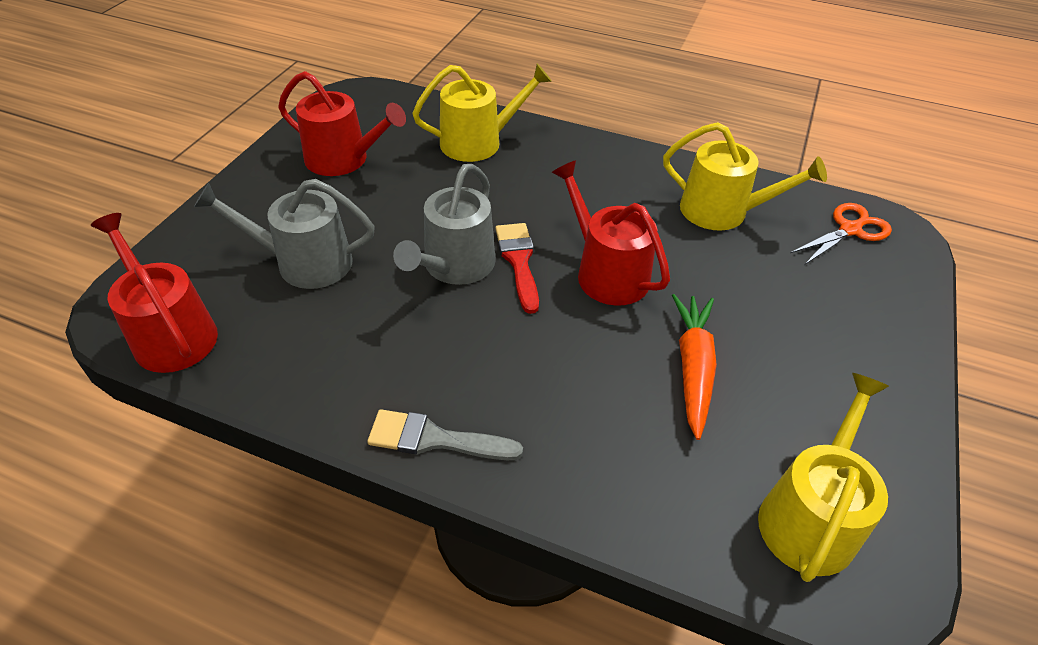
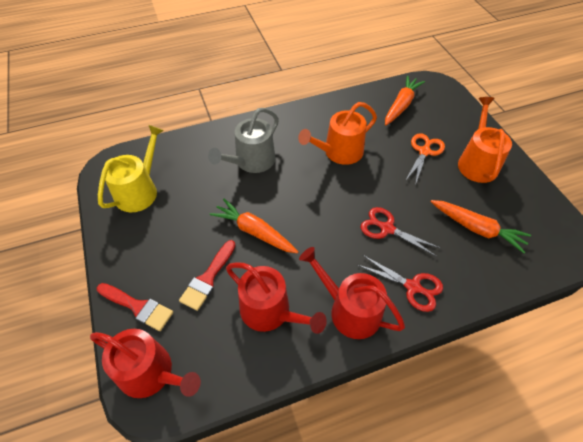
grey brush: 1 -> 0
grey watering can: 2 -> 1
orange carrot: 1 -> 3
orange watering can: 0 -> 2
red brush: 1 -> 2
red scissors: 0 -> 2
yellow watering can: 3 -> 1

